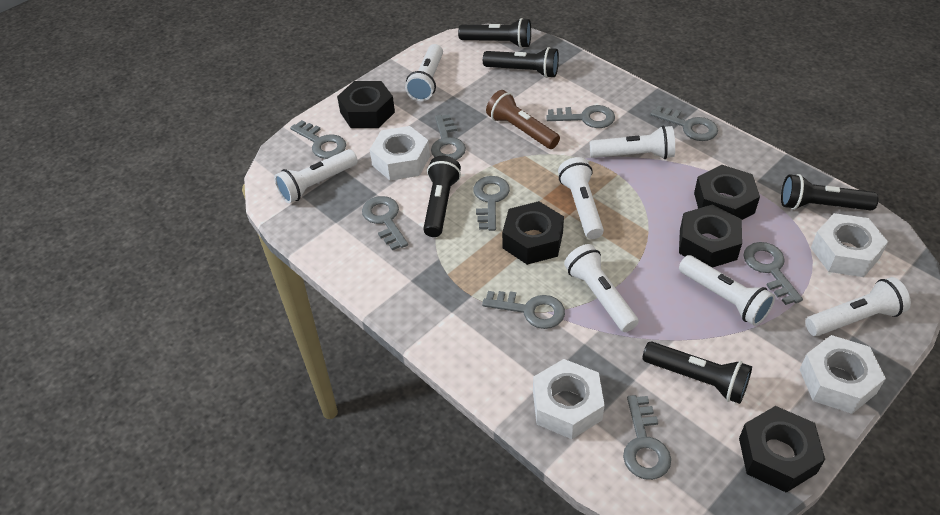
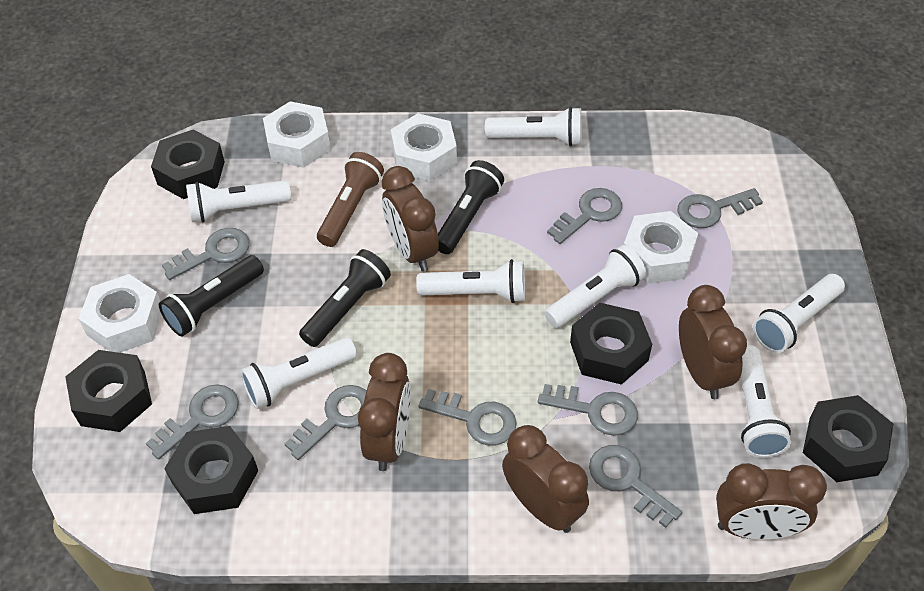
black flashlight: 5 -> 3
brown clock: 0 -> 5
grey key: 9 -> 8

